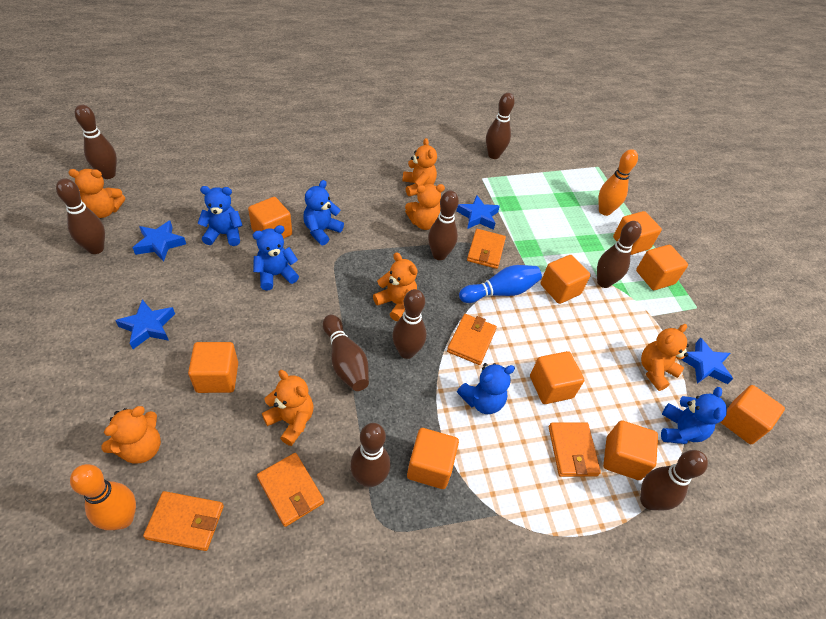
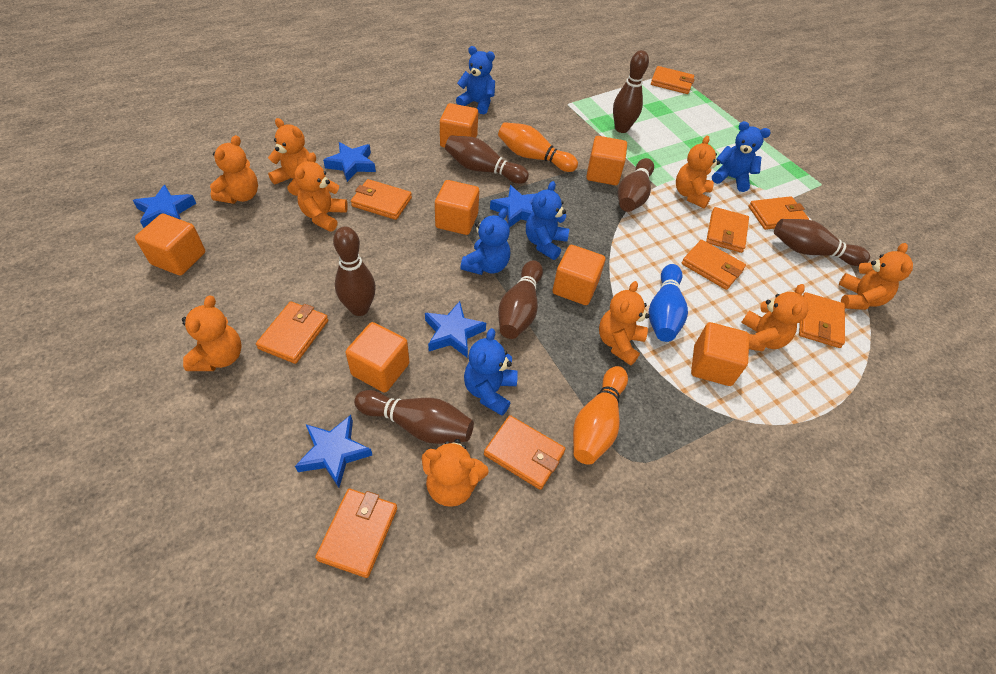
blue star: 4 -> 5
brown bowling pin: 9 -> 7
orange cube: 9 -> 7
orange teddy bear: 7 -> 9
orange wallet: 5 -> 9

